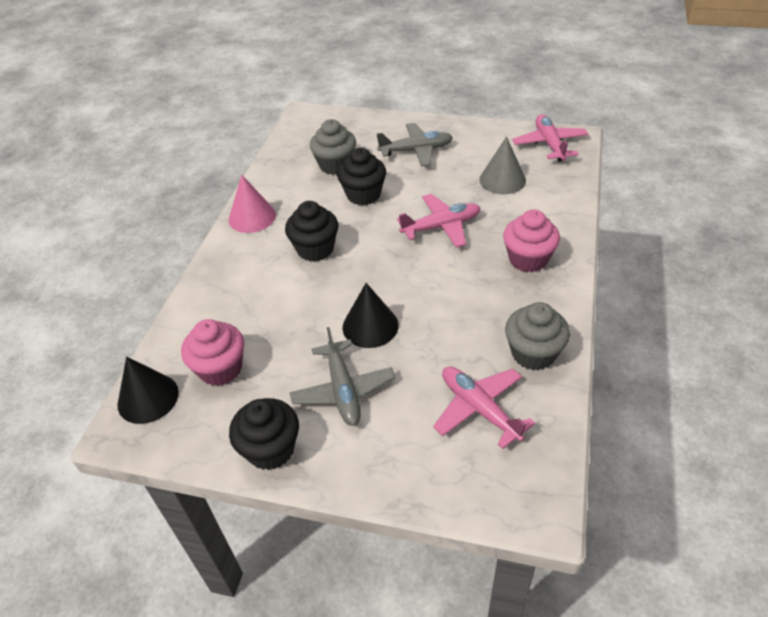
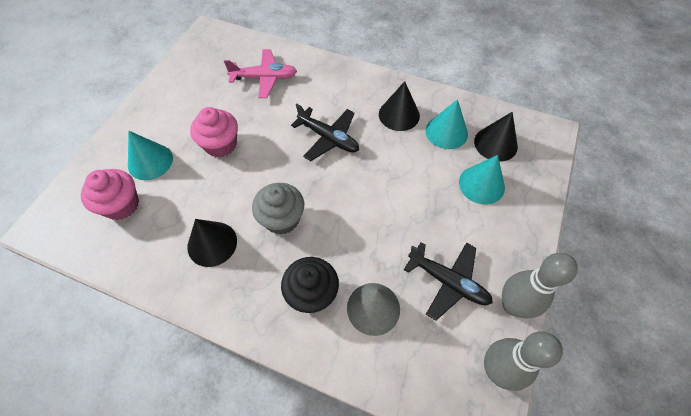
black cone: 2 -> 3
black cupcake: 3 -> 1
black plane: 0 -> 2
grey bowling pin: 0 -> 2
grey cupcake: 2 -> 1
grey plane: 2 -> 0
pink cone: 1 -> 0
pink plane: 3 -> 1
turquoise cone: 0 -> 3

